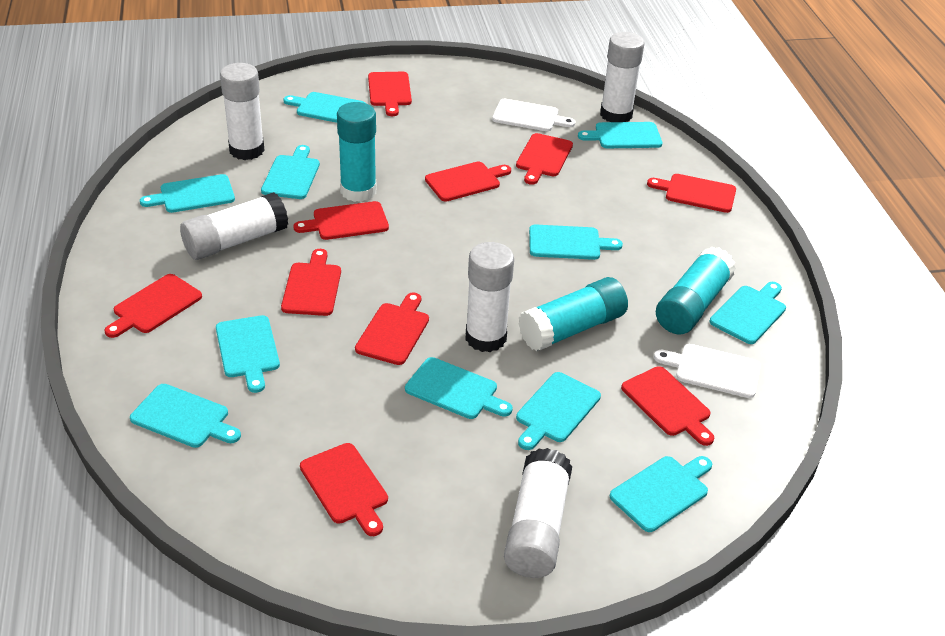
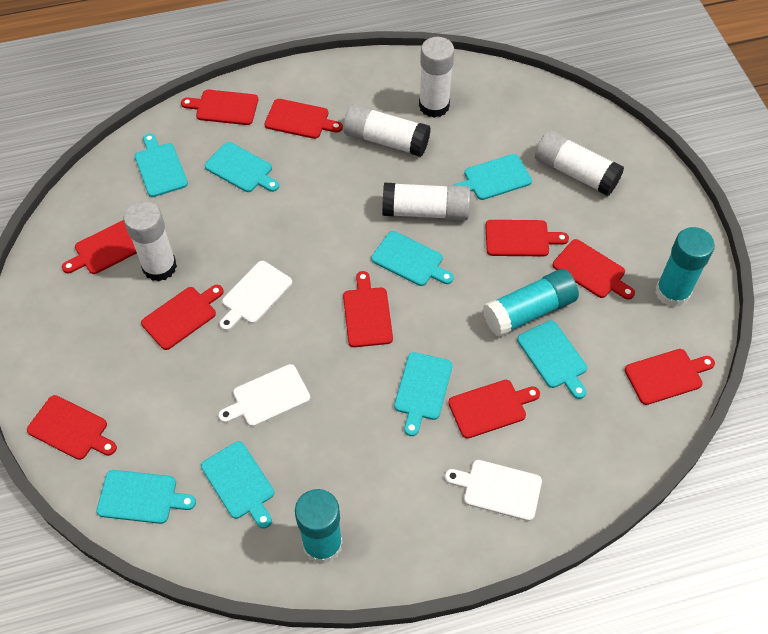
turquoise cutting board: 11 -> 8
white cutting board: 2 -> 3

